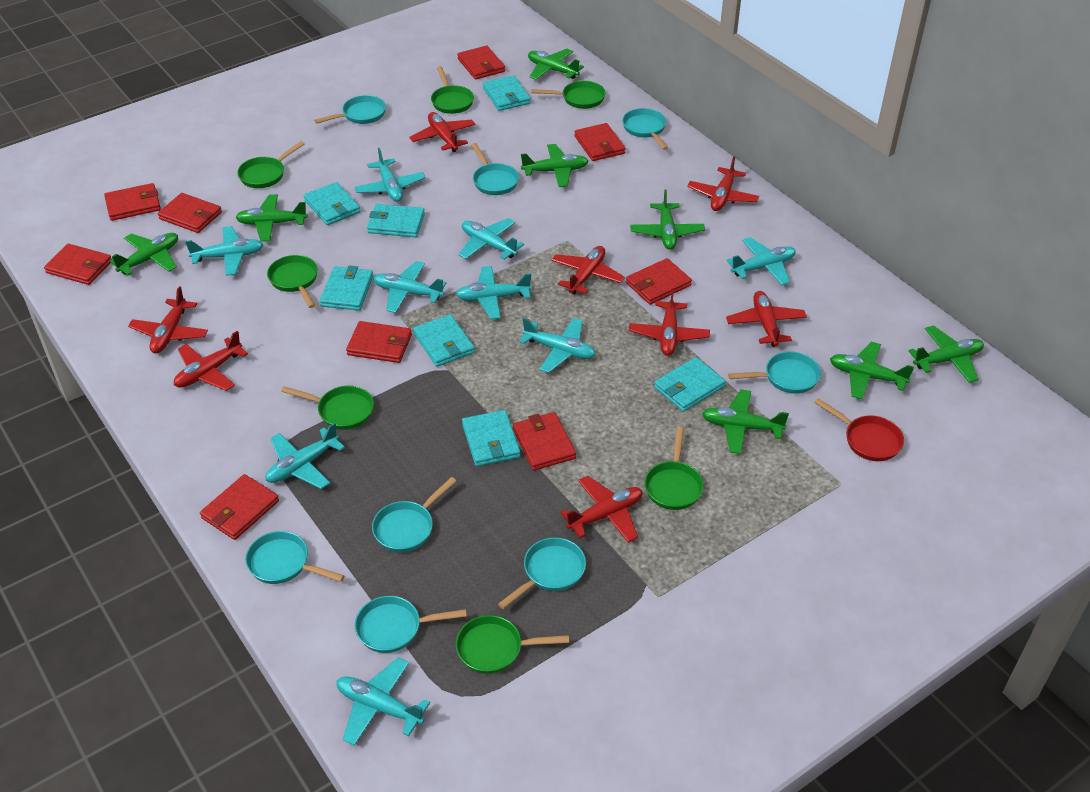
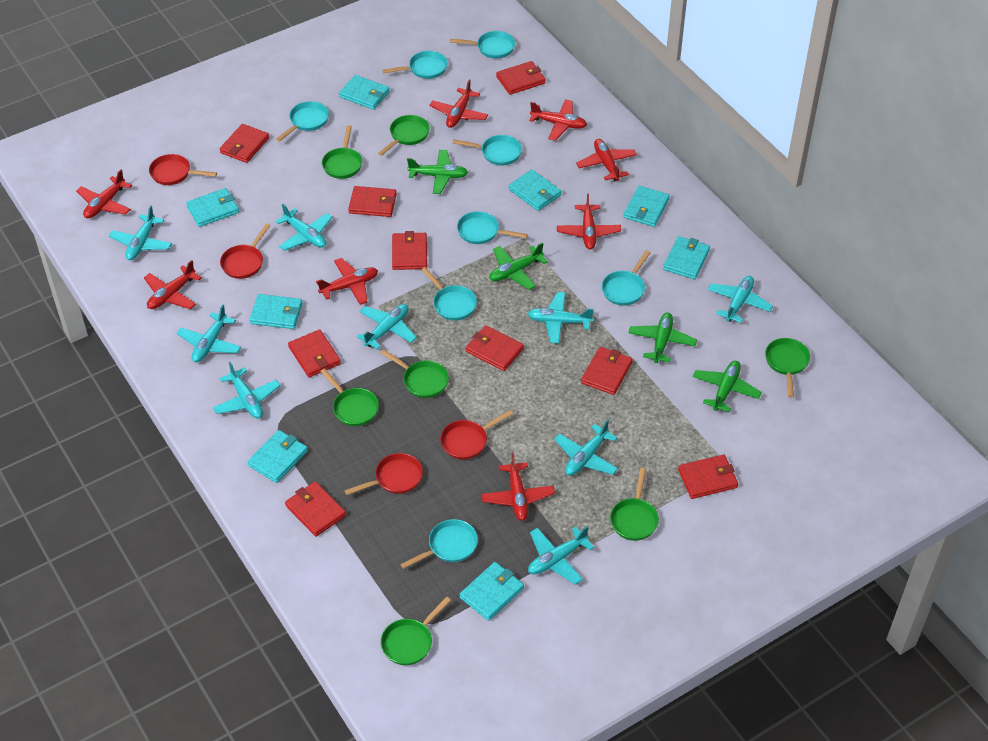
green plane: 8 -> 4
red pan: 1 -> 4
turquoise wallet: 7 -> 8

